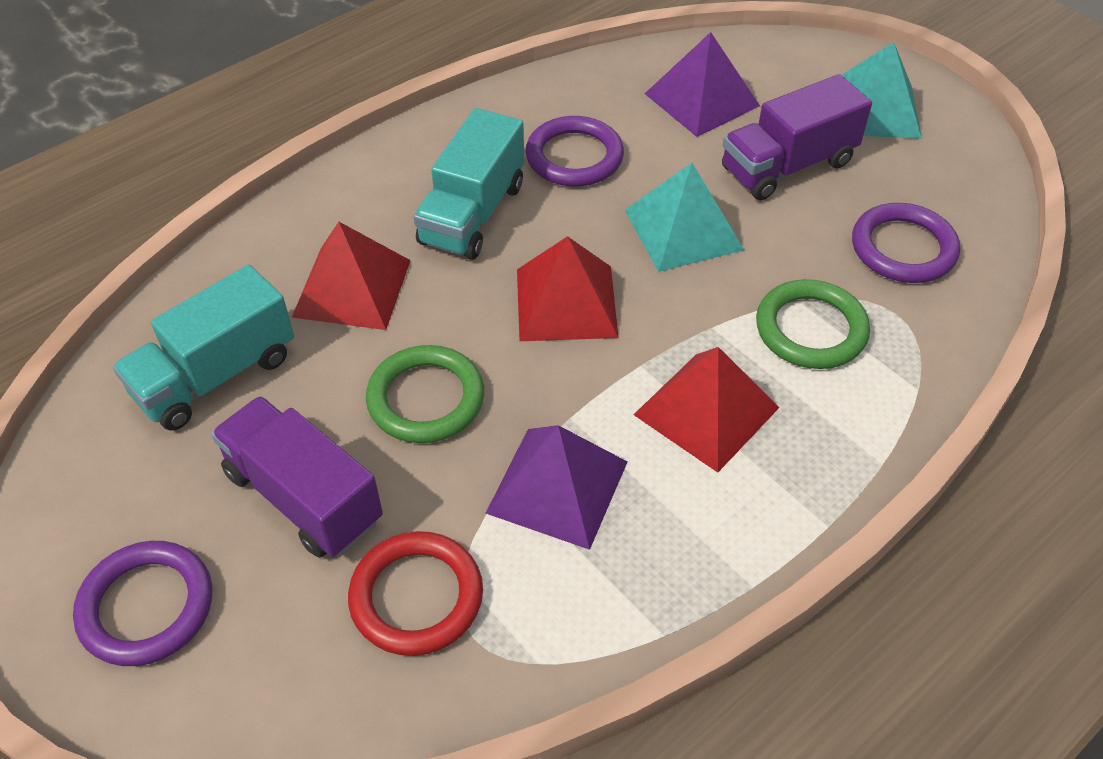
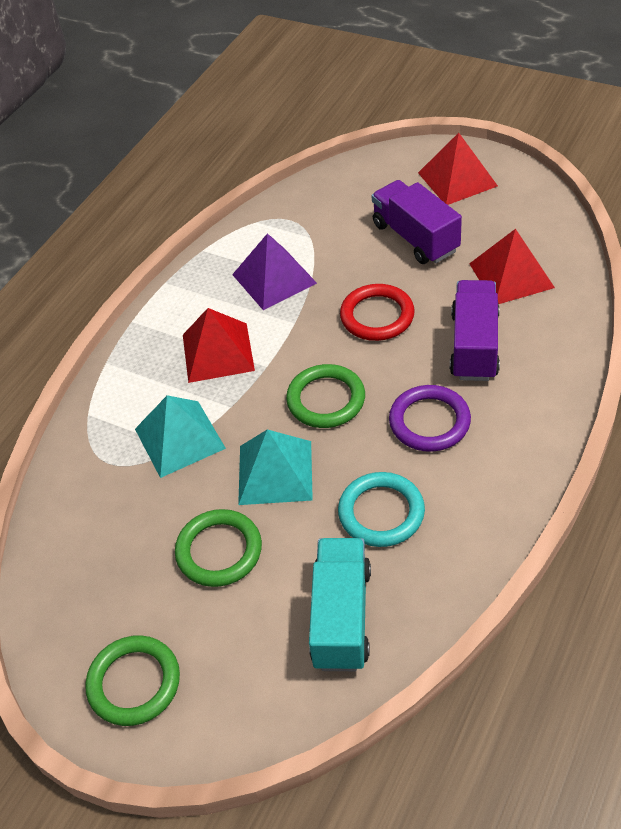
green ring: 2 -> 3
purple pyramid: 2 -> 1
purple ring: 3 -> 1
turquoise ring: 0 -> 1
turquoise truck: 2 -> 1

